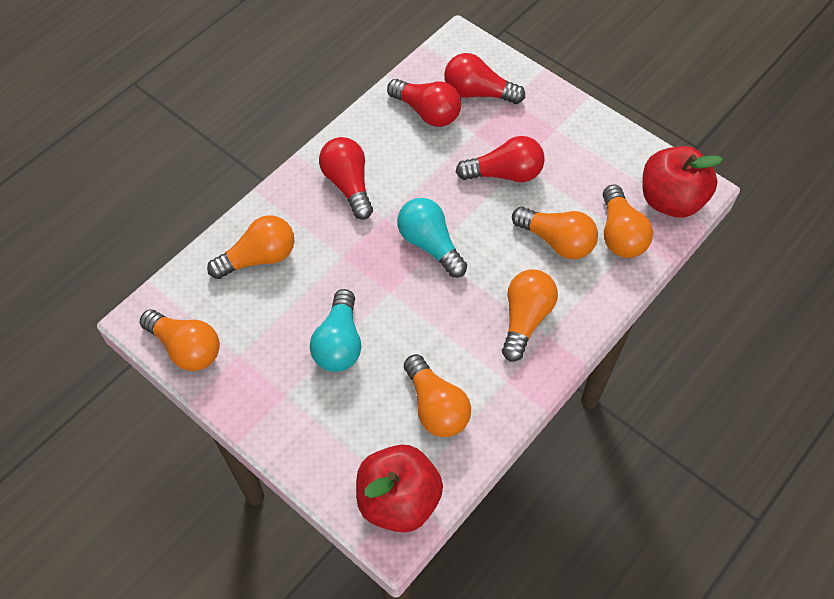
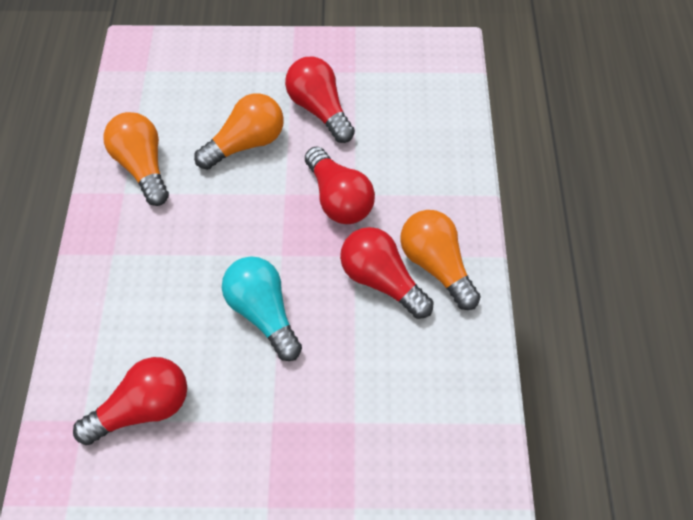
orange light bulb: 6 -> 3
red apple: 2 -> 0
turquoise light bulb: 2 -> 1

